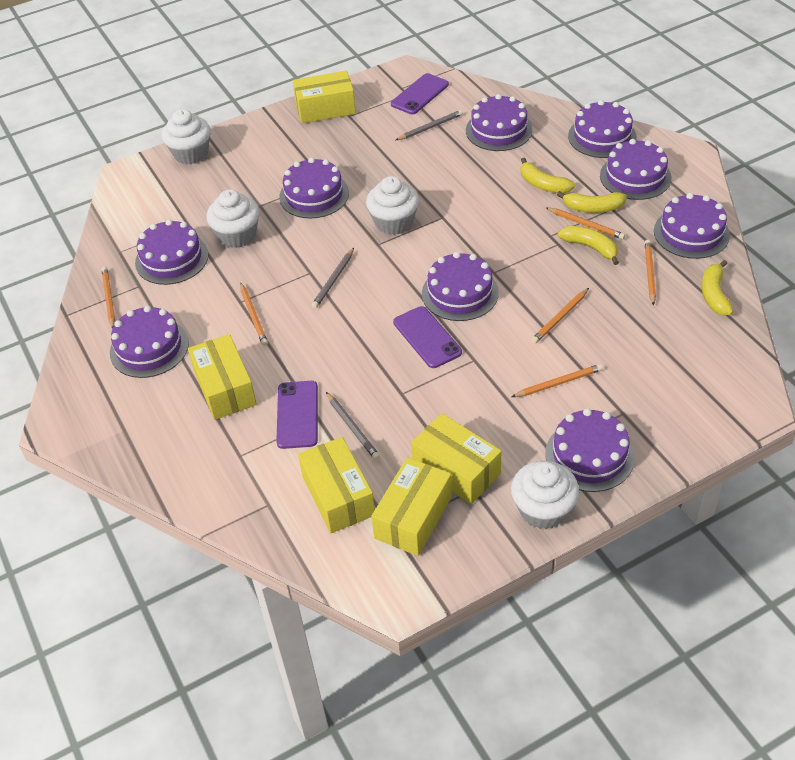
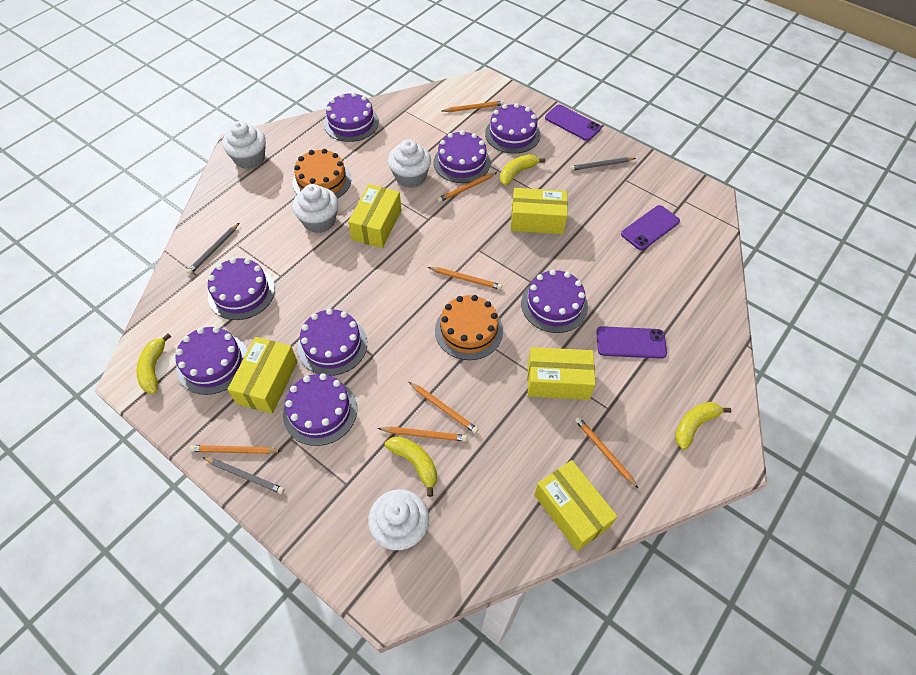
orange cake: 0 -> 2
orange pencil: 6 -> 7
purple cake: 9 -> 8

